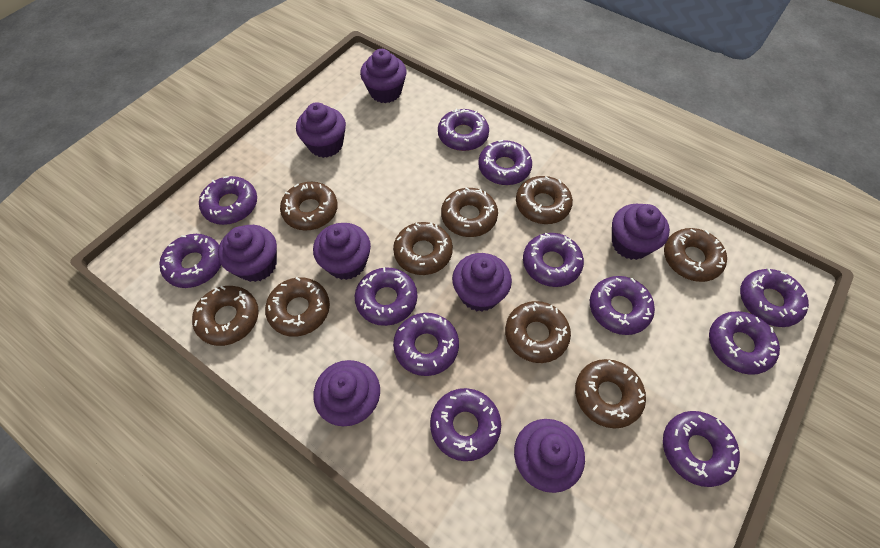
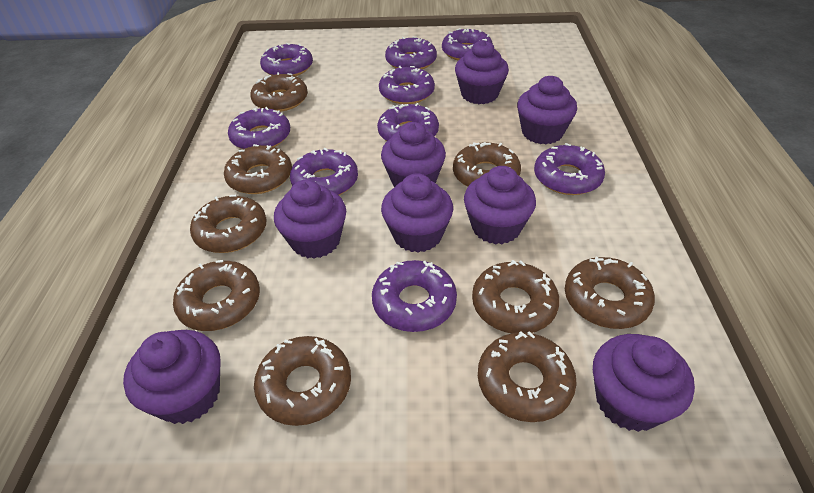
purple donut: 12 -> 9

